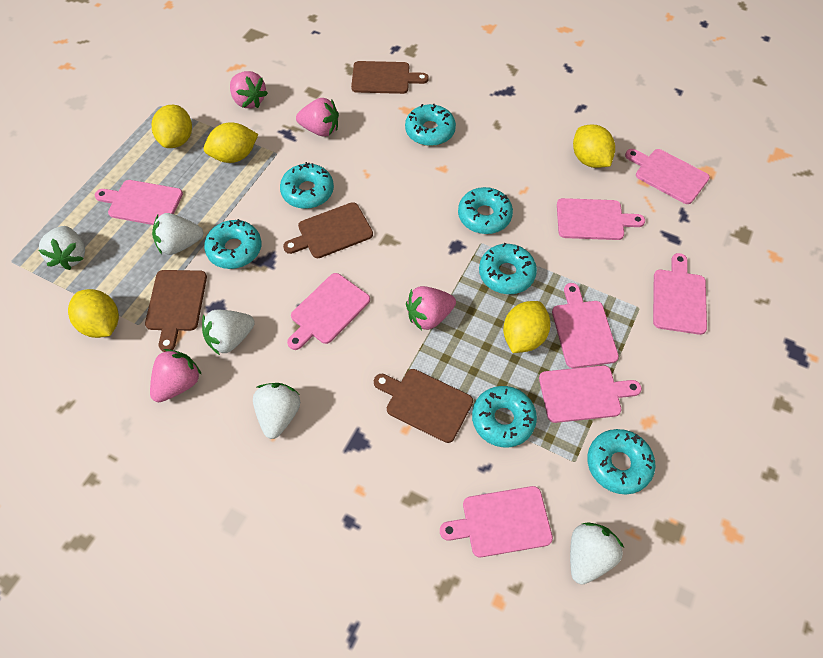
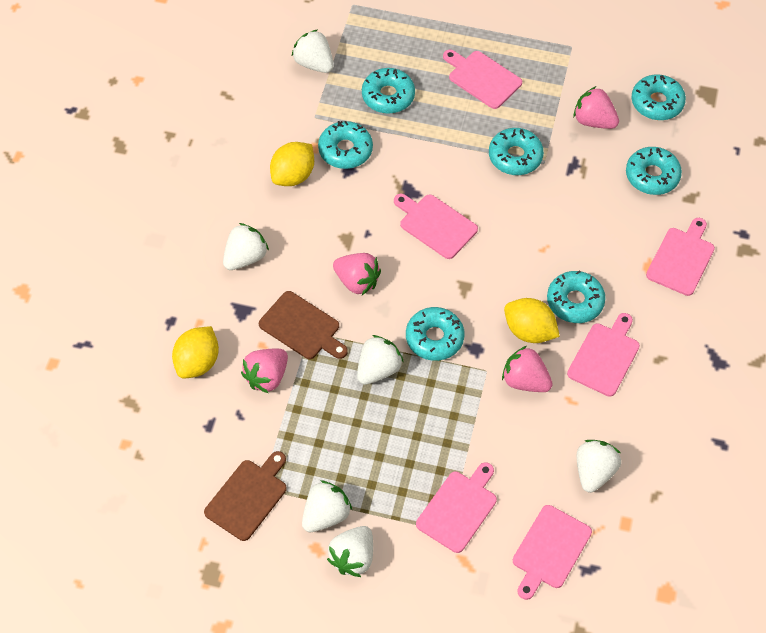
brown cutting board: 4 -> 2
pink cutting board: 8 -> 6
white strawberry: 5 -> 6
yellow lemon: 5 -> 3

